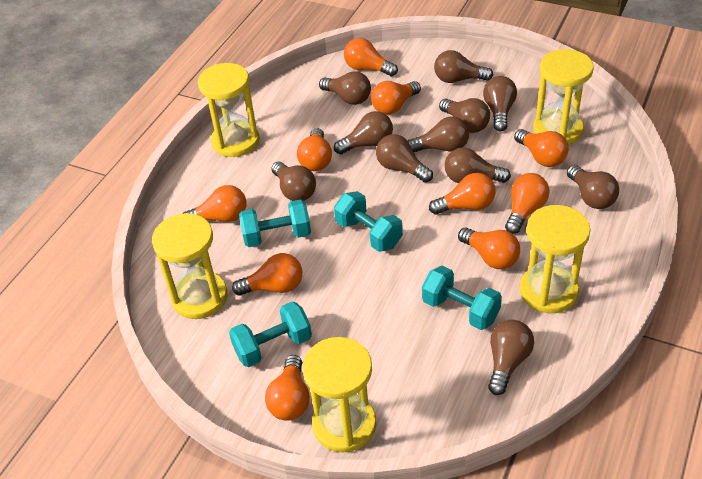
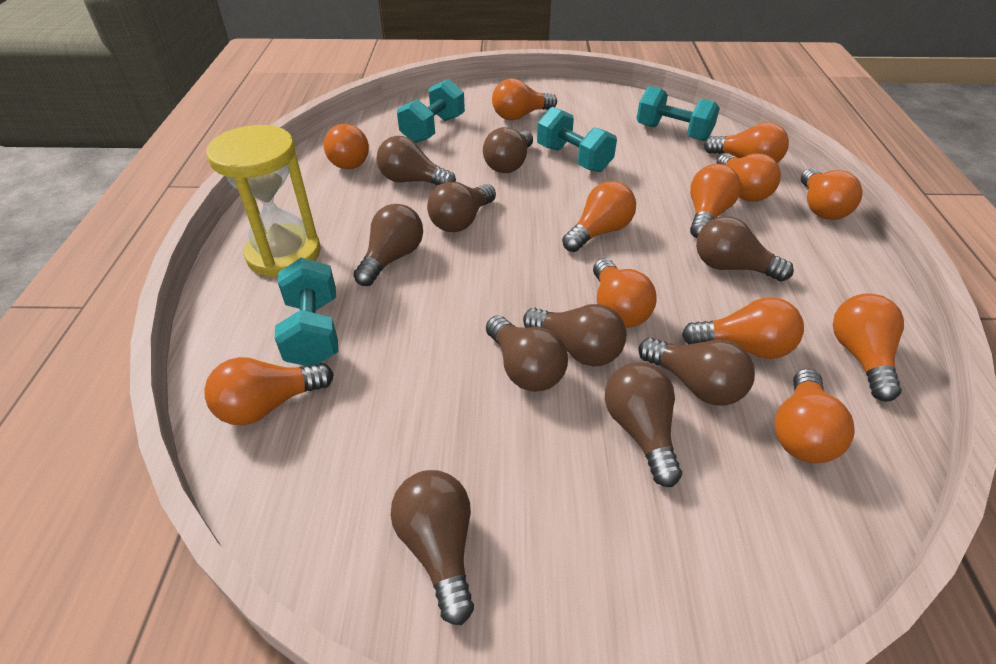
brown light bulb: 11 -> 10
orange light bulb: 10 -> 12
yellow hourglass: 5 -> 1

